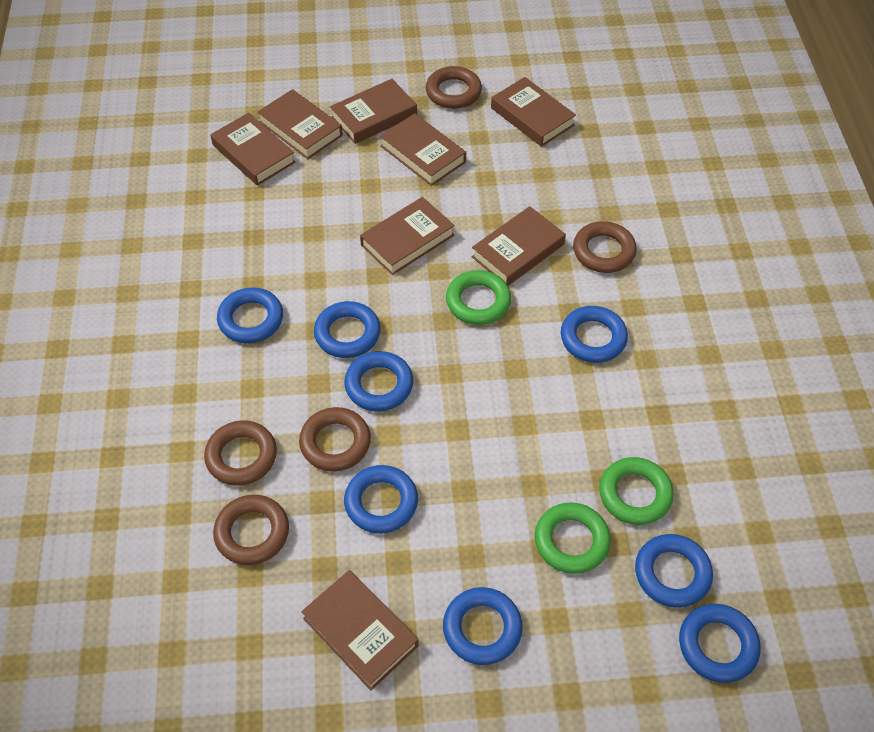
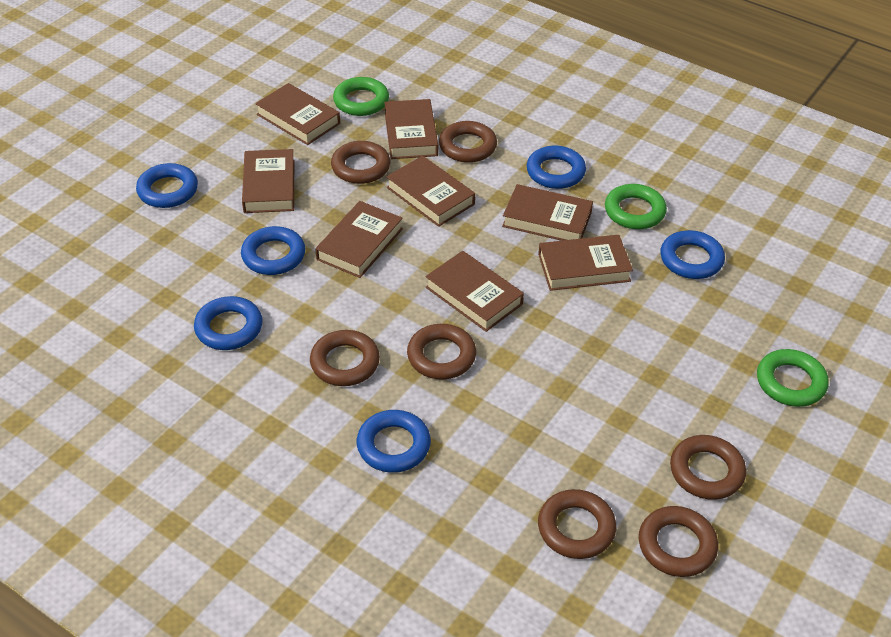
blue ring: 8 -> 6
brown ring: 5 -> 7

